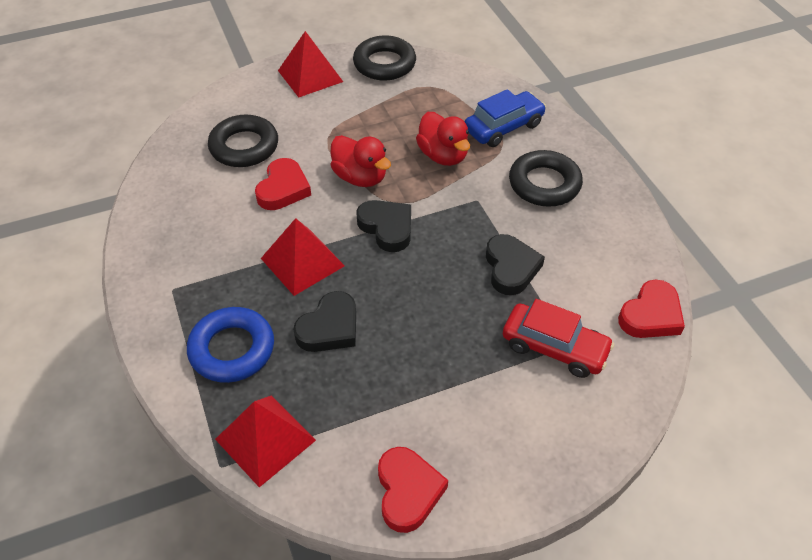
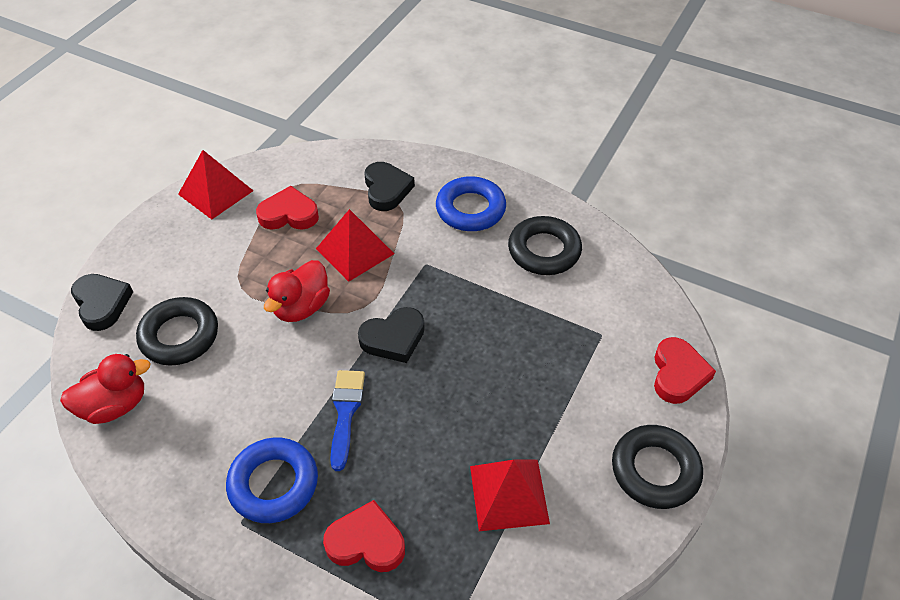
blue brush: 0 -> 1
blue car: 1 -> 0
blue ring: 1 -> 2
red car: 1 -> 0

